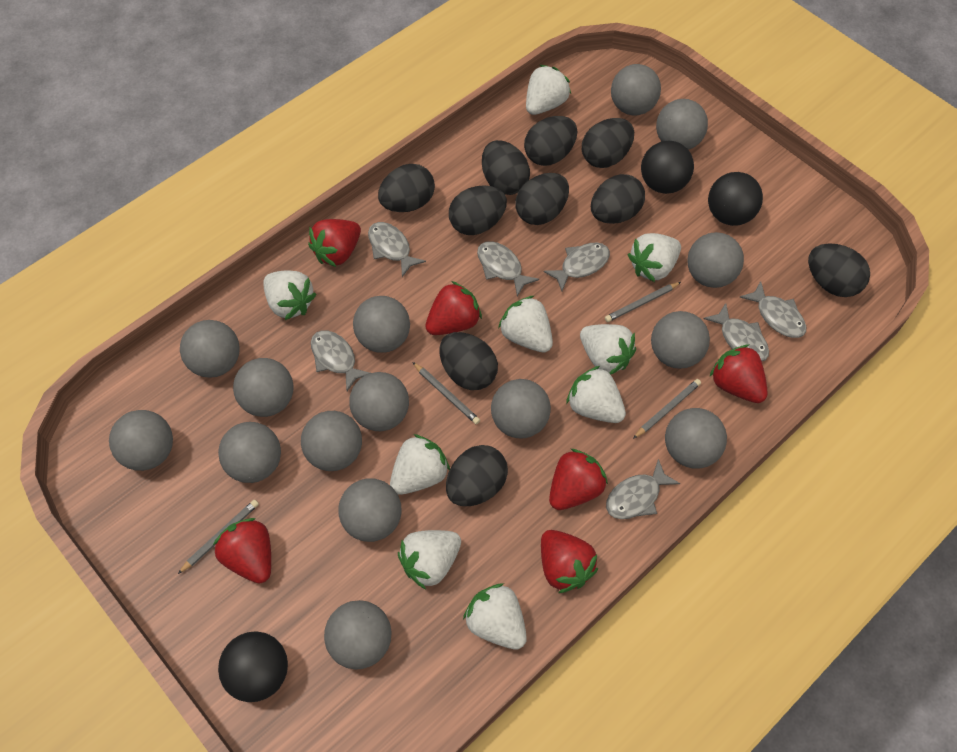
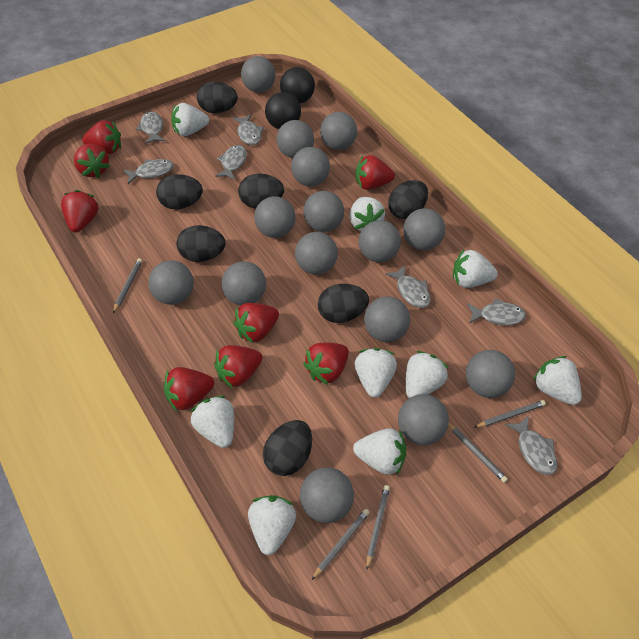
black ball: 3 -> 2
black egg: 10 -> 7
grey pencil: 4 -> 5
red strawberry: 6 -> 8

